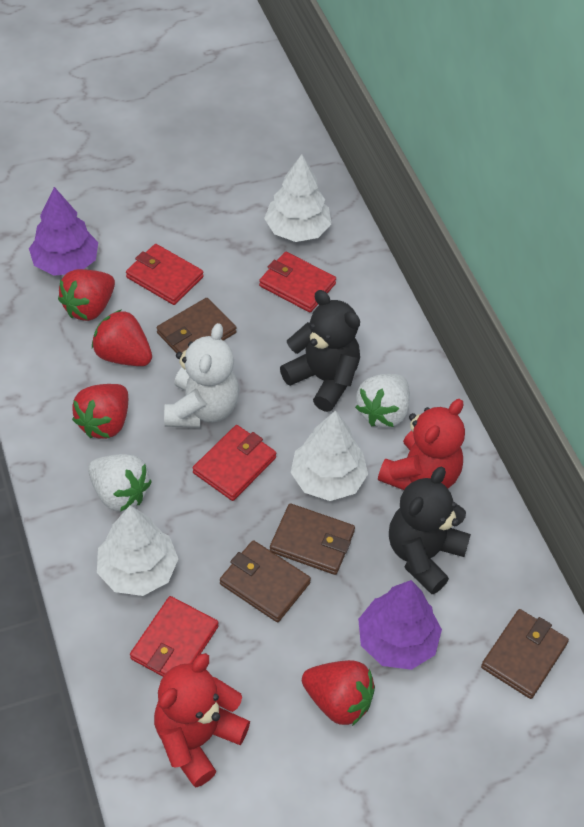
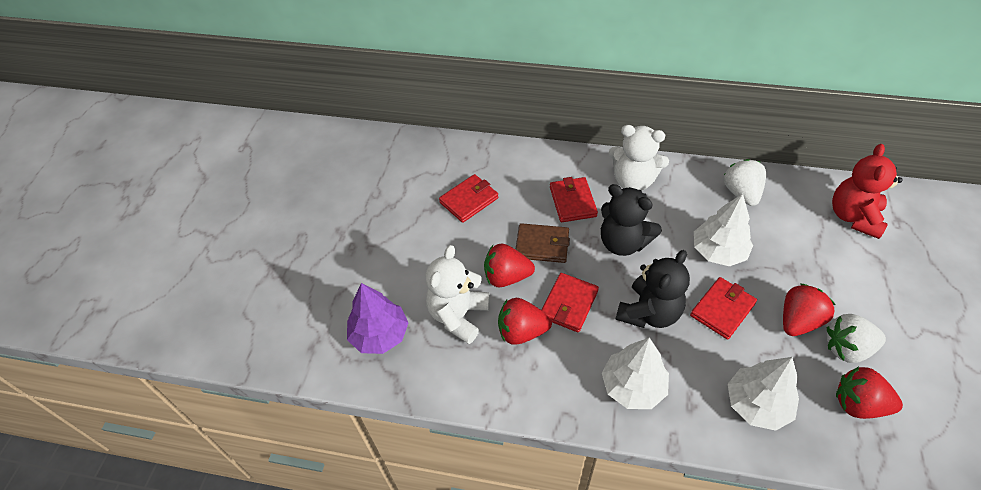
brown wallet: 4 -> 1
purple tree: 2 -> 1
red teddy bear: 2 -> 1
white teddy bear: 1 -> 2

